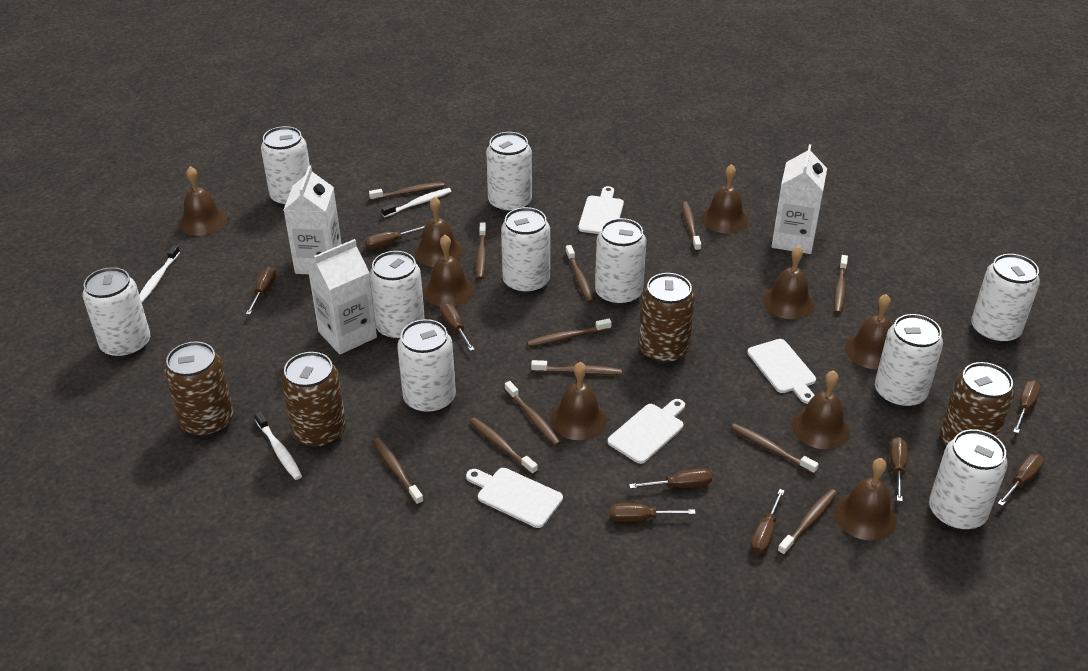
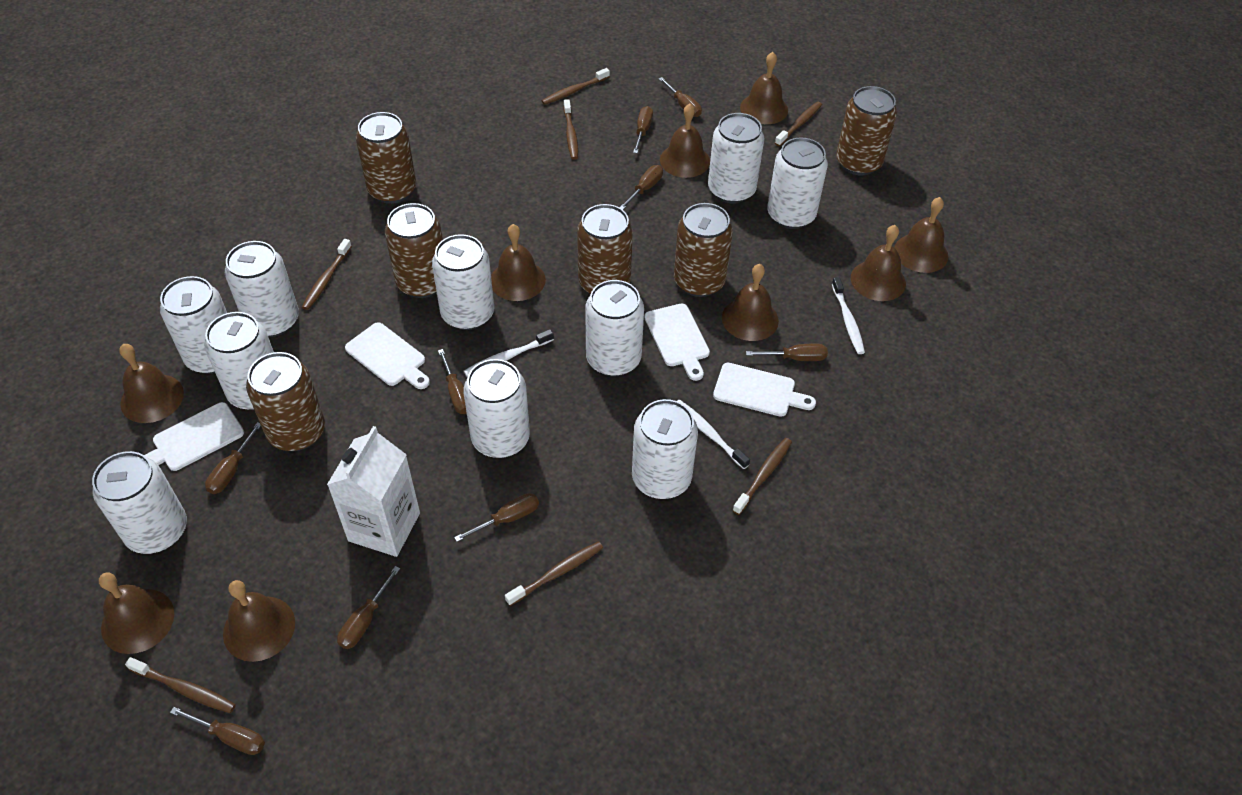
brown can: 4 -> 6
brown toothbrush: 12 -> 7
white carton: 3 -> 1

